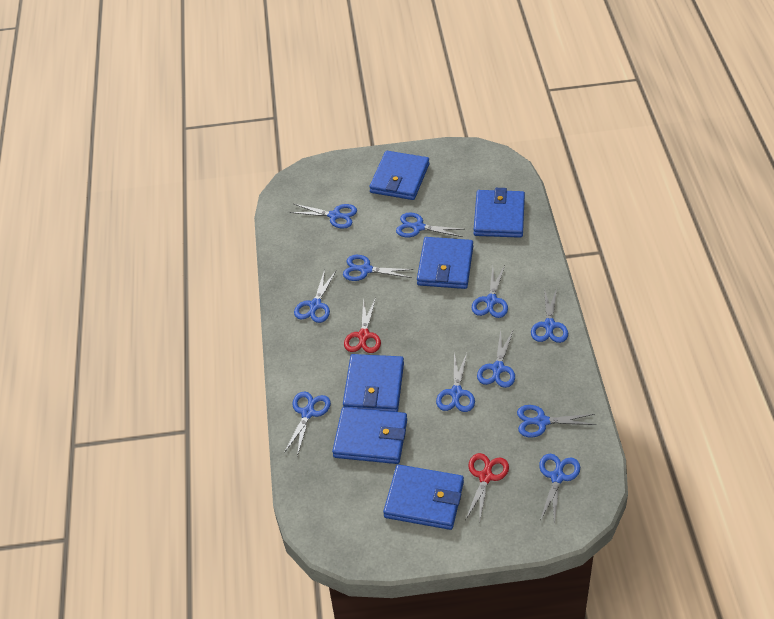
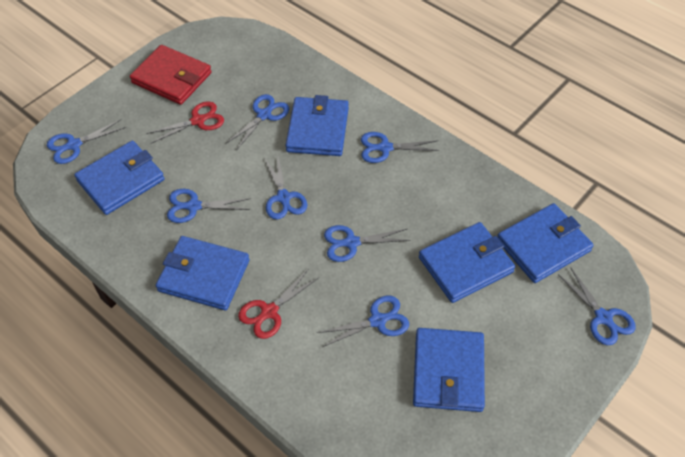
blue scissors: 11 -> 8
red wallet: 0 -> 1

